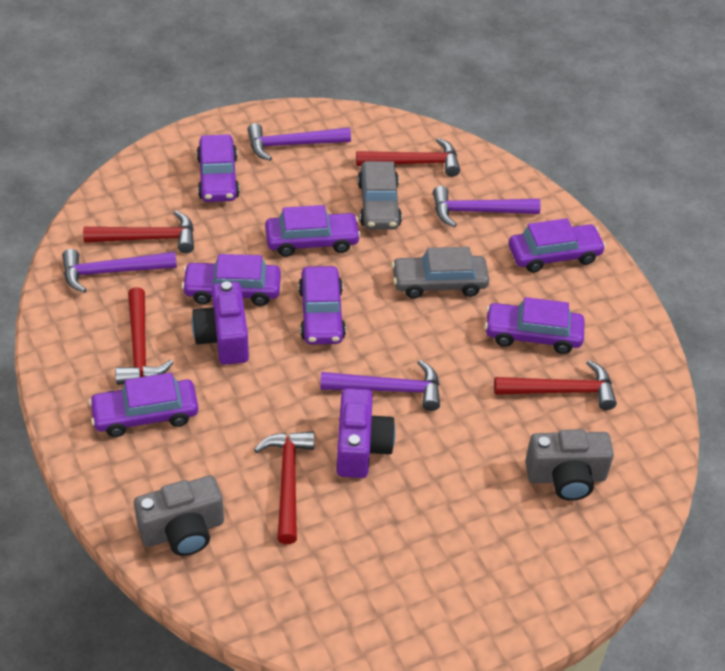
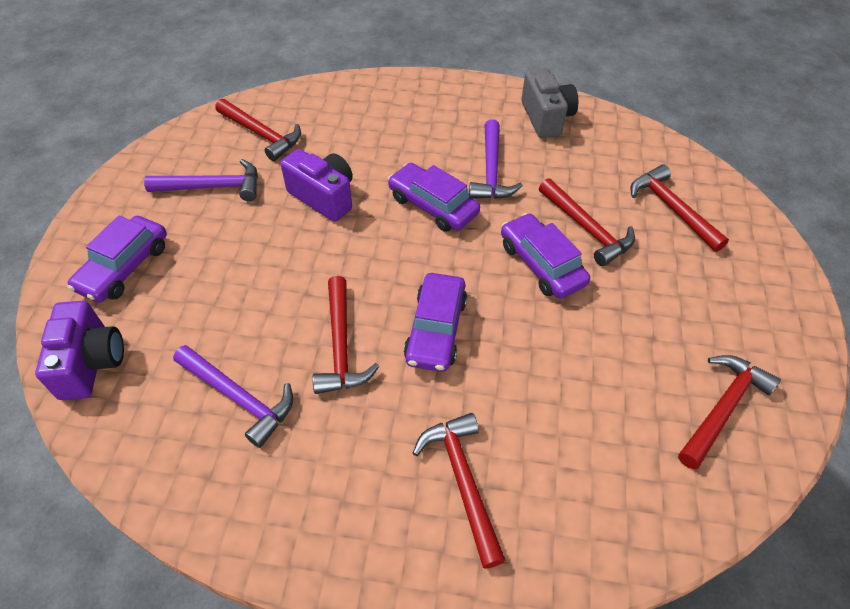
grey camera: 2 -> 1
grey car: 2 -> 0
purple car: 7 -> 4
purple hammer: 4 -> 3
red hammer: 5 -> 6

